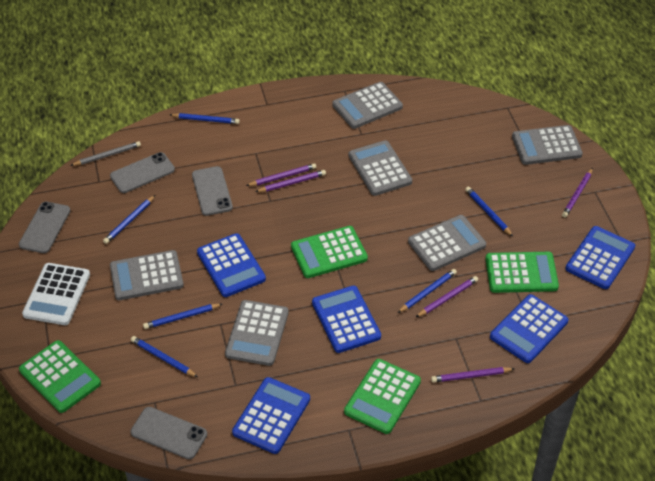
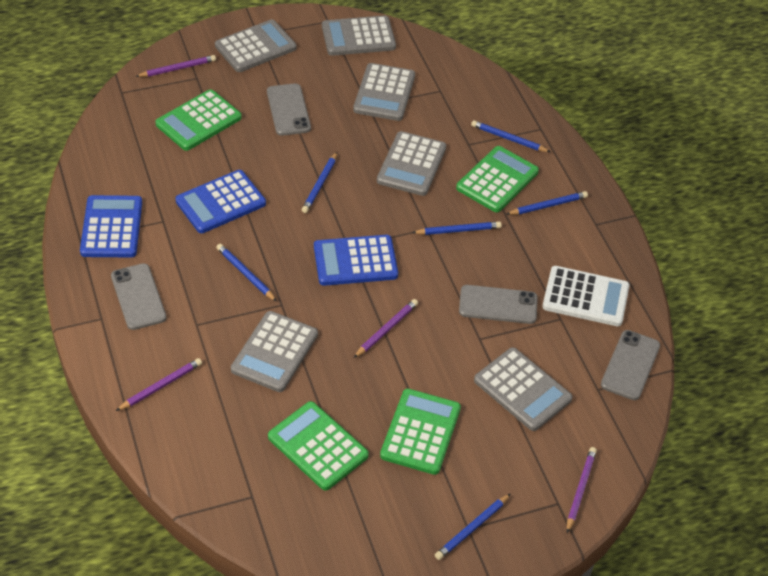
blue calculator: 5 -> 3
grey pencil: 1 -> 0
purple pencil: 5 -> 4

